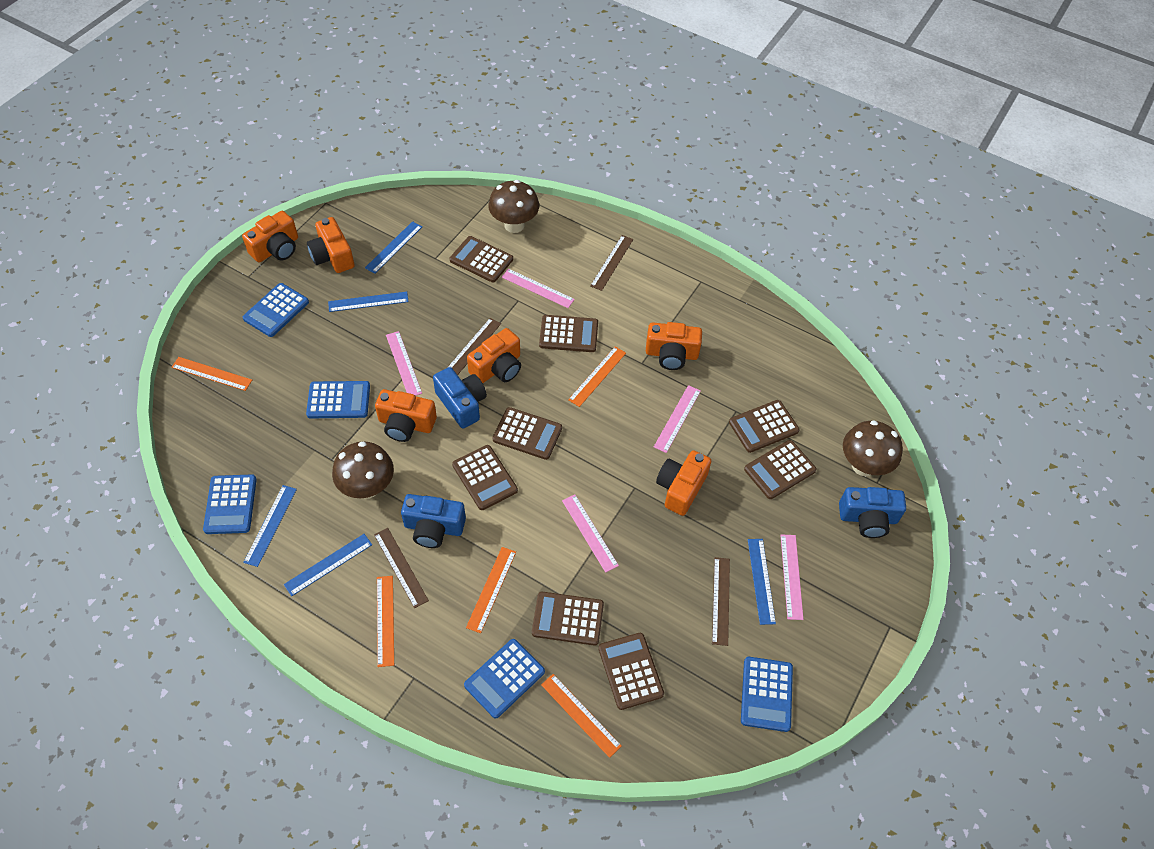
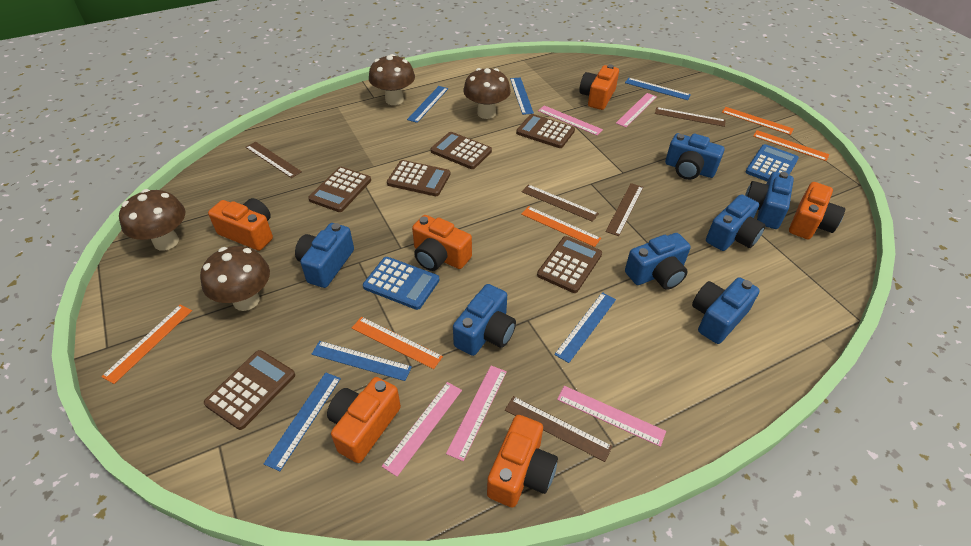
blue calculator: 5 -> 2
blue camera: 3 -> 7
blue ruler: 5 -> 6
brown calculator: 8 -> 6
brown mushroom: 3 -> 4
brown ruler: 4 -> 5

